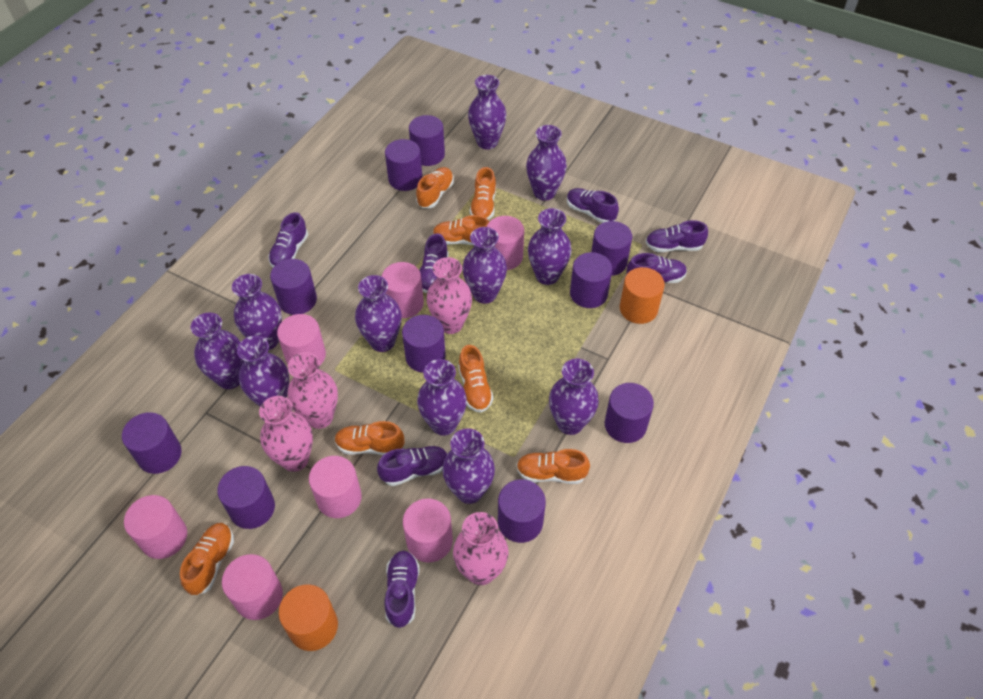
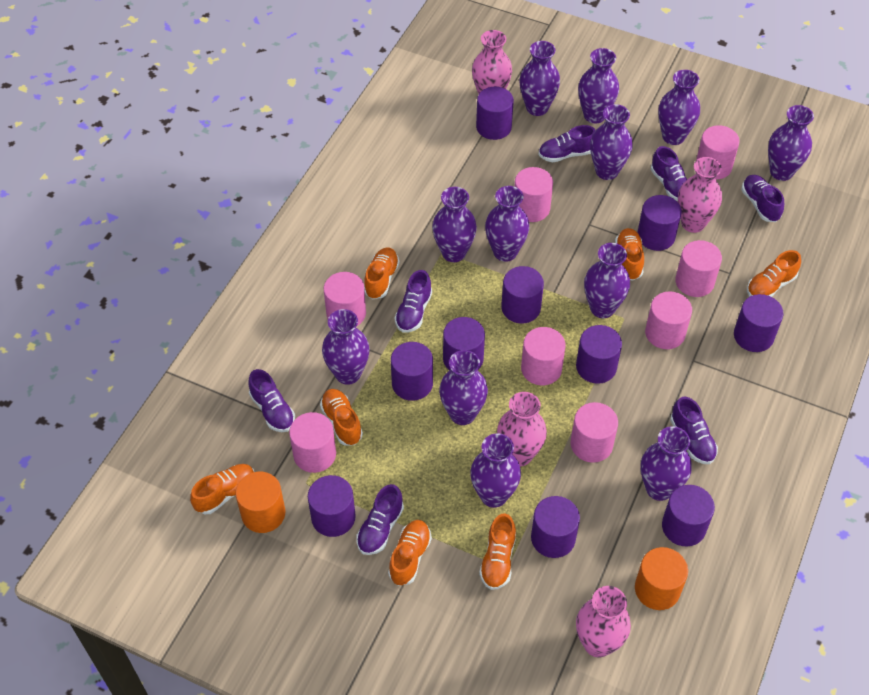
pink cylinder: 7 -> 8
purple vase: 11 -> 12

